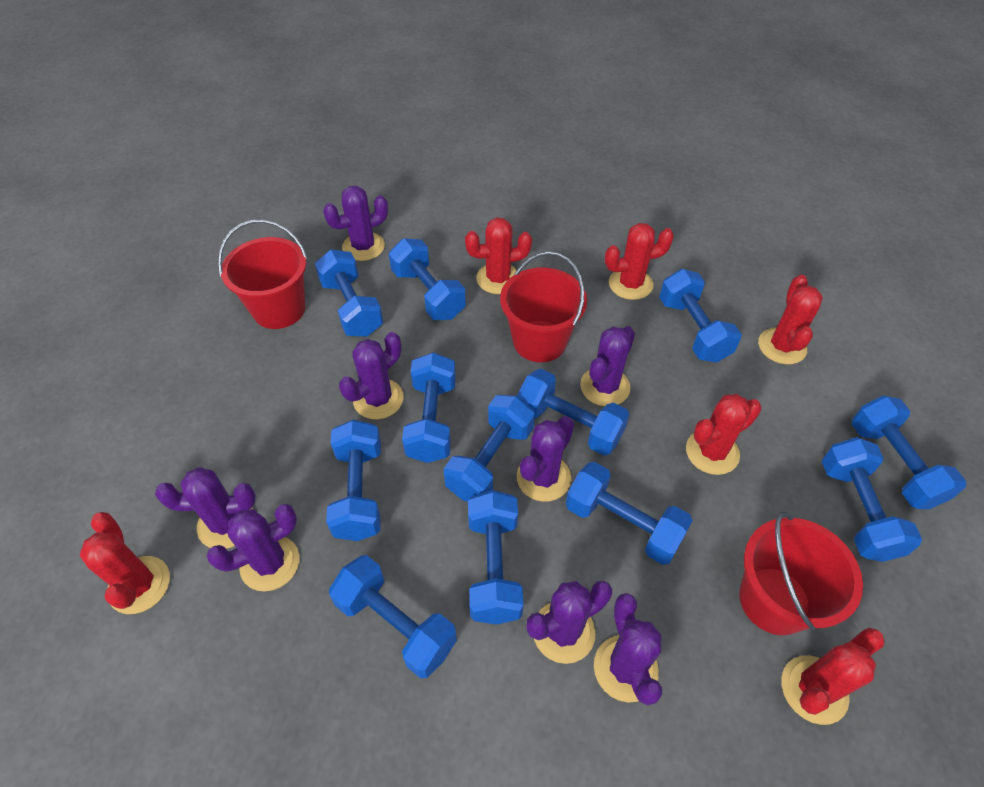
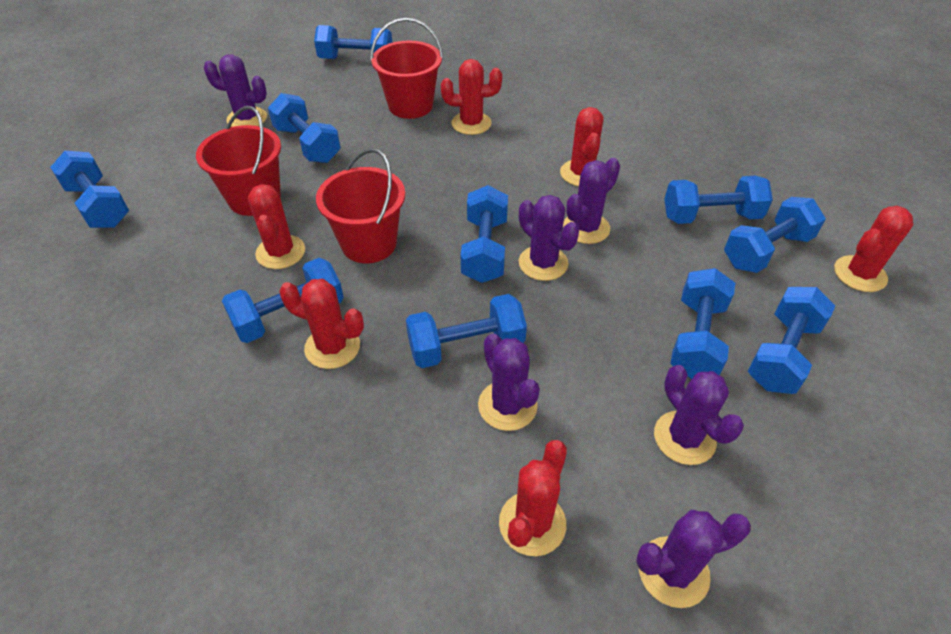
blue dumbbell: 12 -> 10
purple cactus: 8 -> 6

